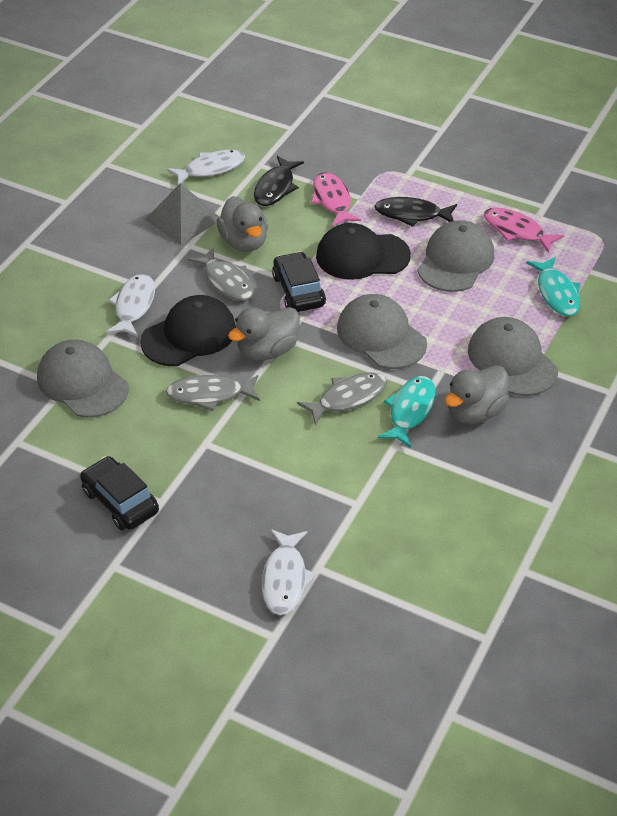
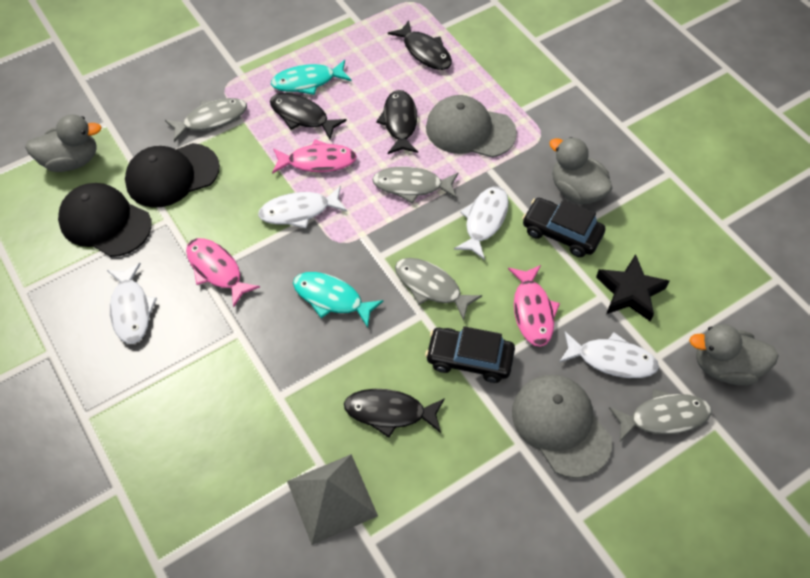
black fish: 2 -> 4
black star: 0 -> 1
grey cap: 4 -> 2
grey fish: 3 -> 4
pink fish: 2 -> 3
white fish: 3 -> 4

